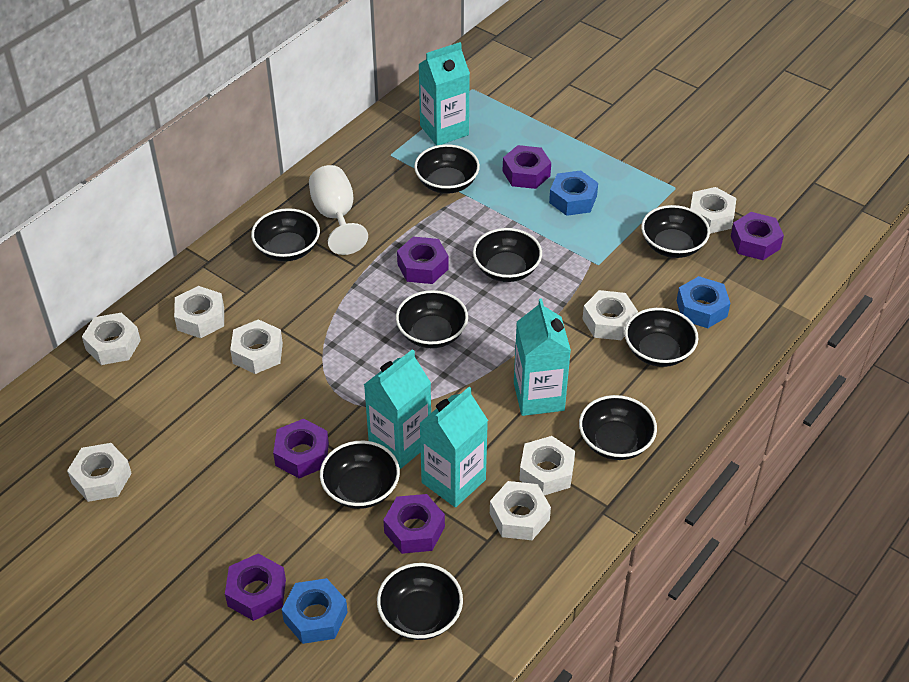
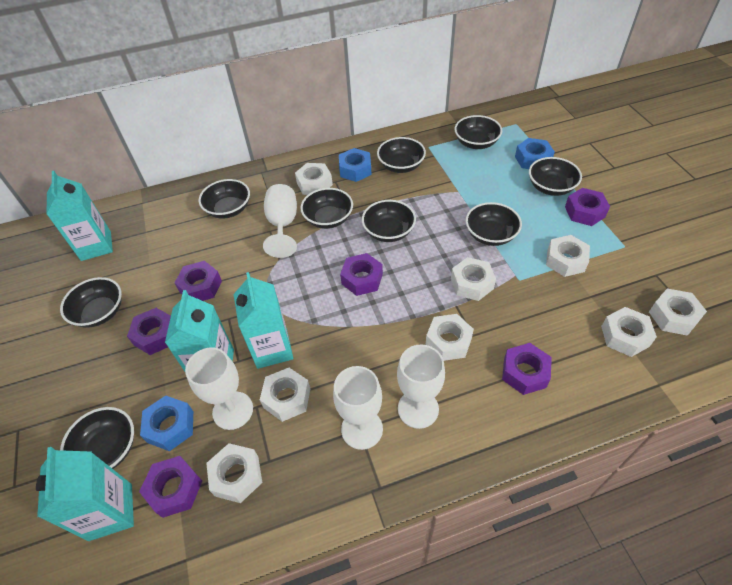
white goblet: 1 -> 4

